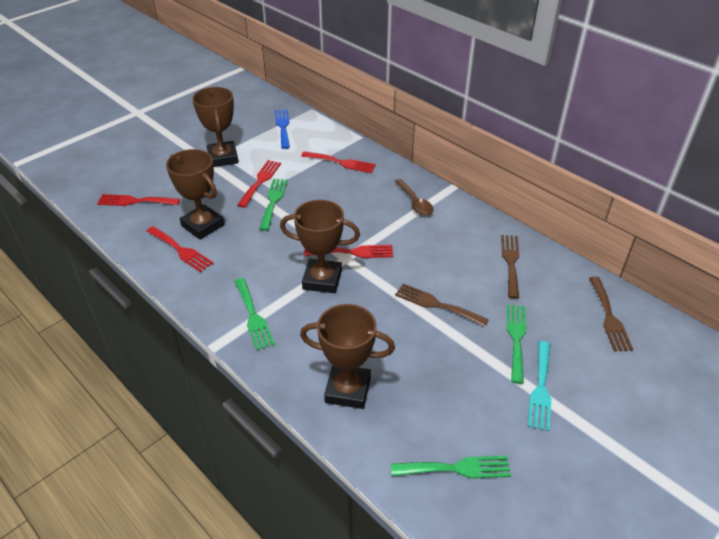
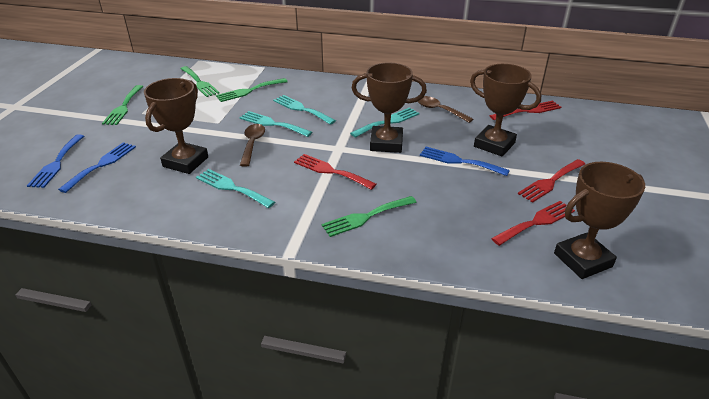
blue fork: 1 -> 3
brown fork: 3 -> 0
brown spoon: 1 -> 2
red fork: 5 -> 4
turquoise fork: 1 -> 4

